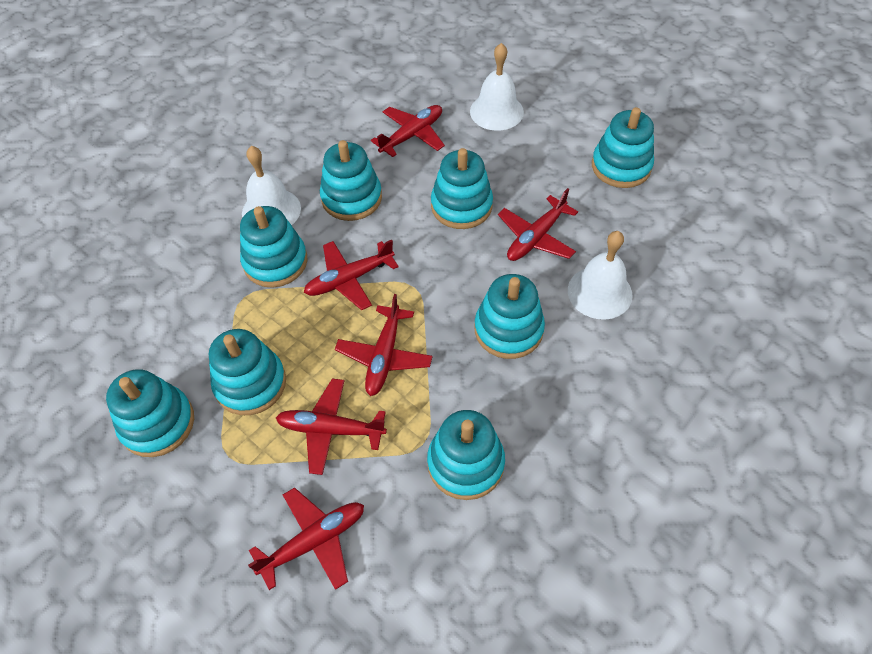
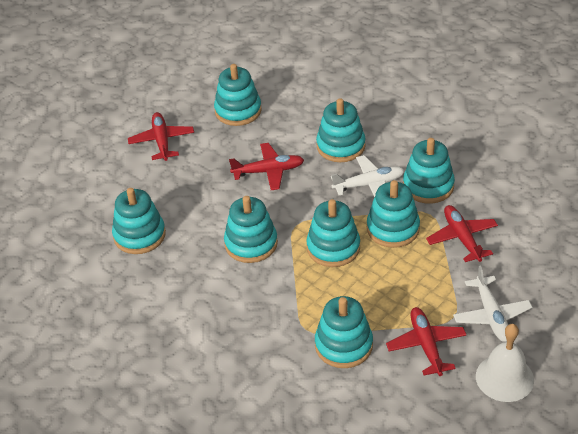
red plane: 6 -> 4
white bell: 3 -> 1
white plane: 0 -> 2

